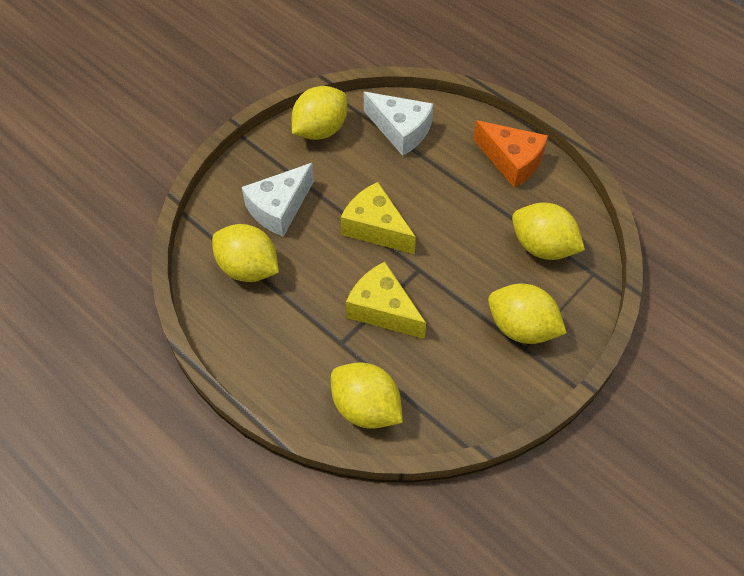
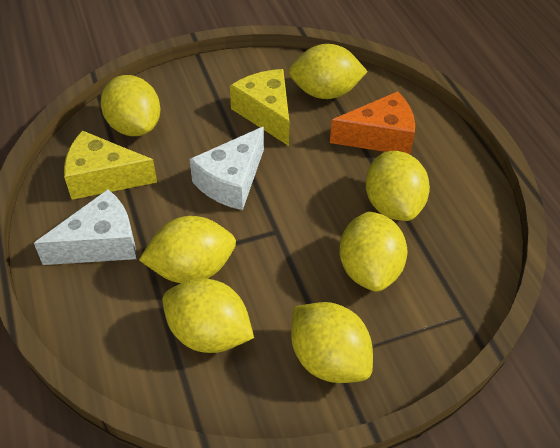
yellow lemon: 5 -> 7

